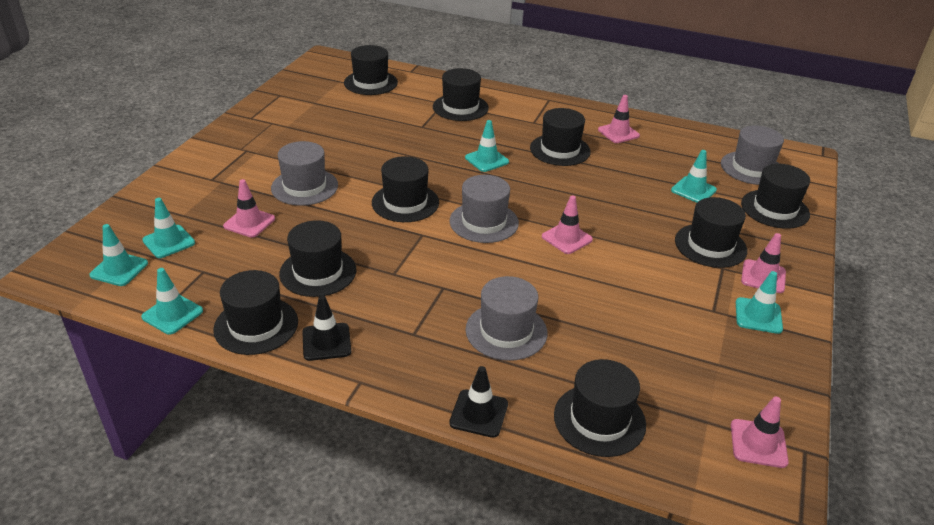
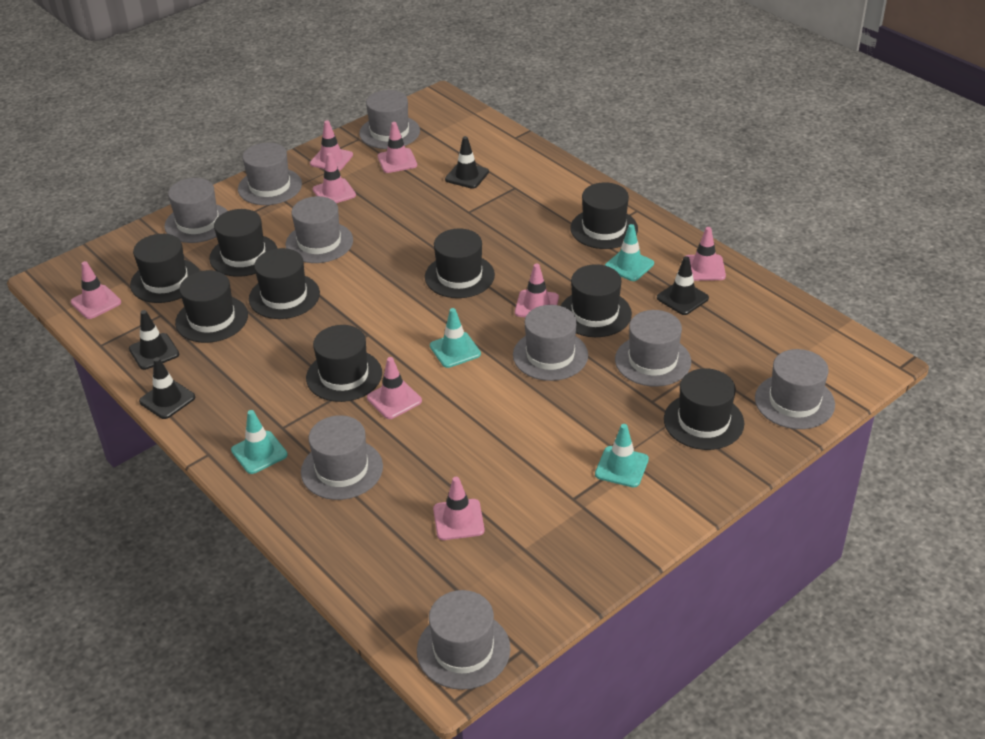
black traffic cone: 2 -> 4
grey hat: 4 -> 9
pink traffic cone: 5 -> 8
turquoise traffic cone: 6 -> 4

